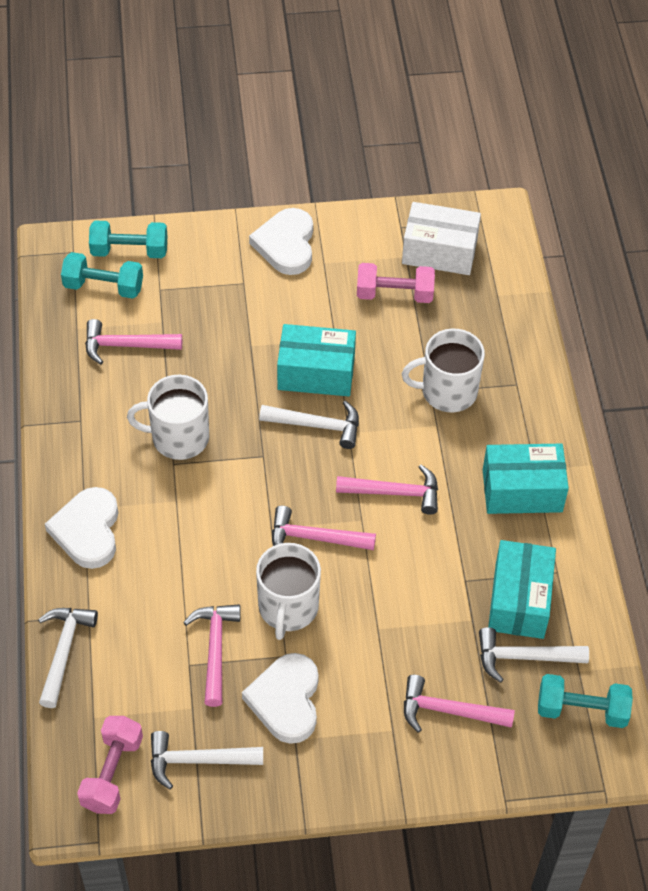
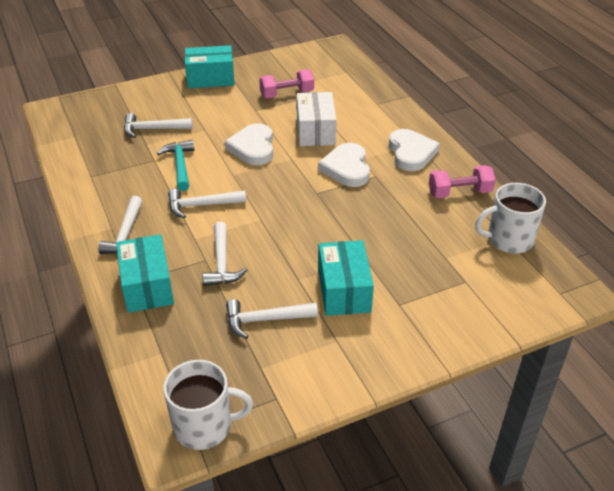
pink hammer: 5 -> 0
turquoise dumbbell: 3 -> 0
turquoise hammer: 0 -> 1
white hammer: 4 -> 5
white mug: 3 -> 2

